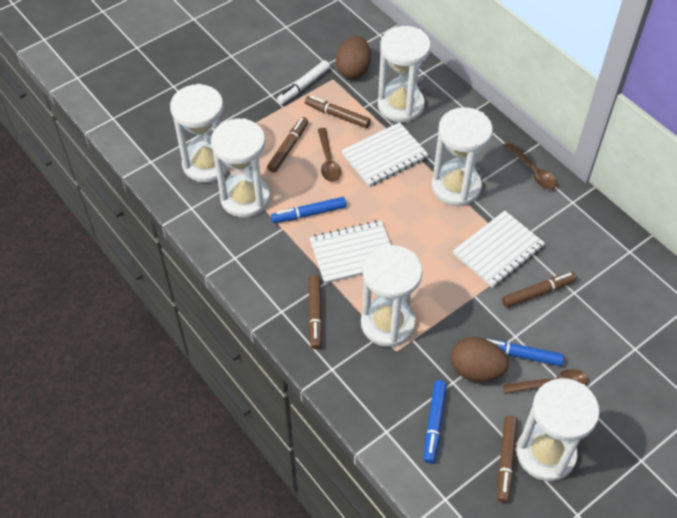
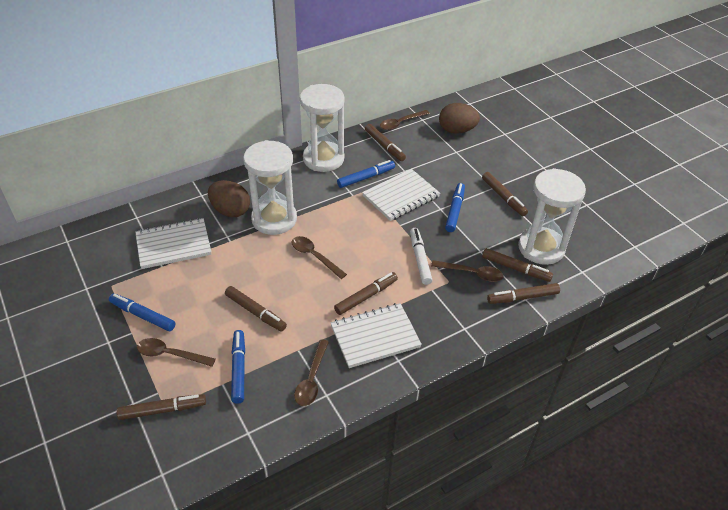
blue marker: 3 -> 4
brown marker: 5 -> 7
brown spoon: 3 -> 5
white hourglass: 6 -> 3

